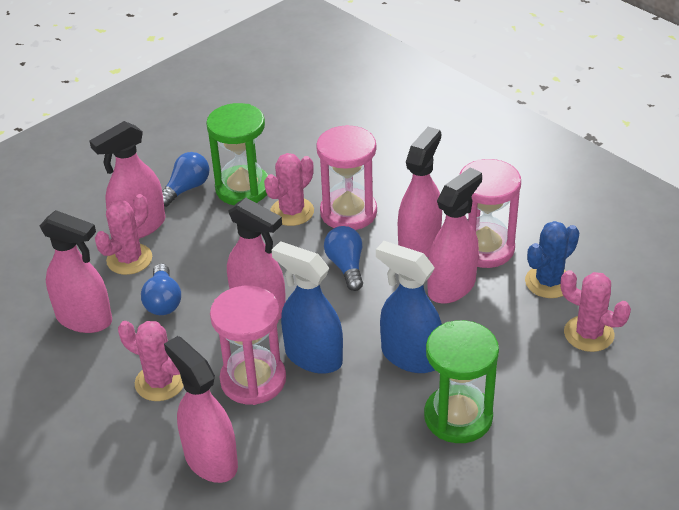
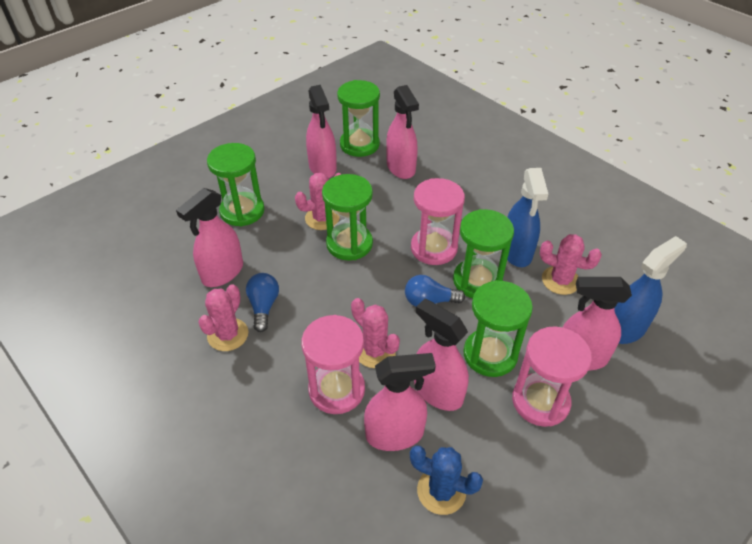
blue light bulb: 3 -> 2
green hourglass: 2 -> 5

